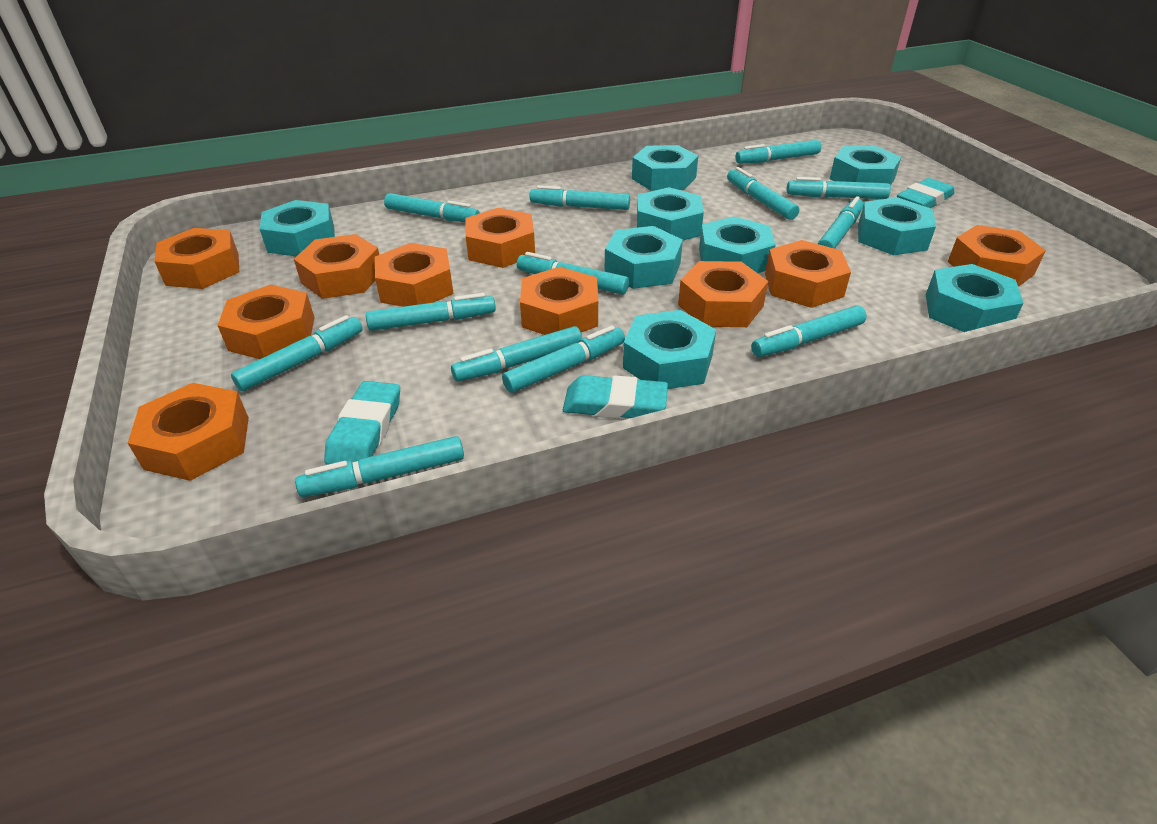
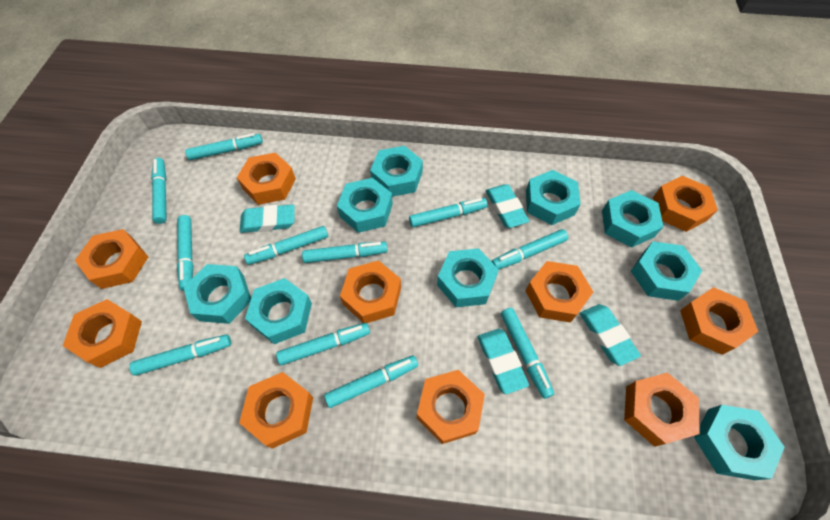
turquoise eraser: 3 -> 4
turquoise marker: 13 -> 11

